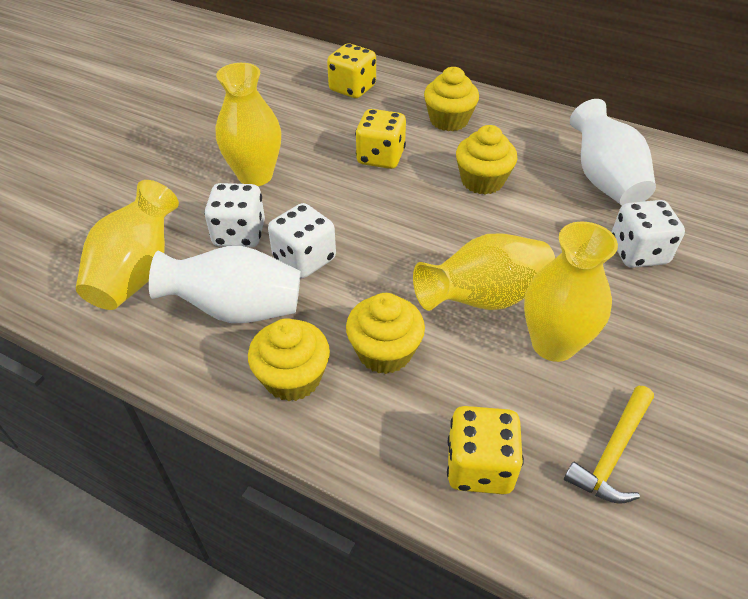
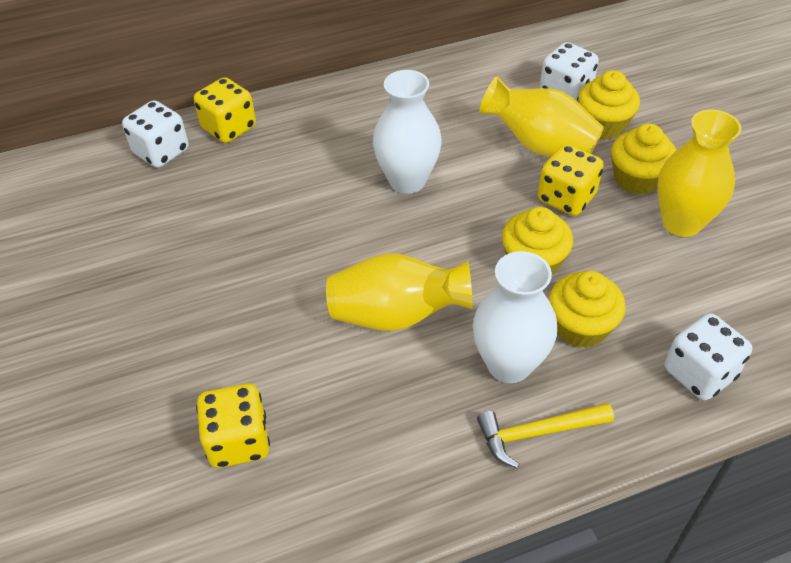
yellow vase: 4 -> 3

